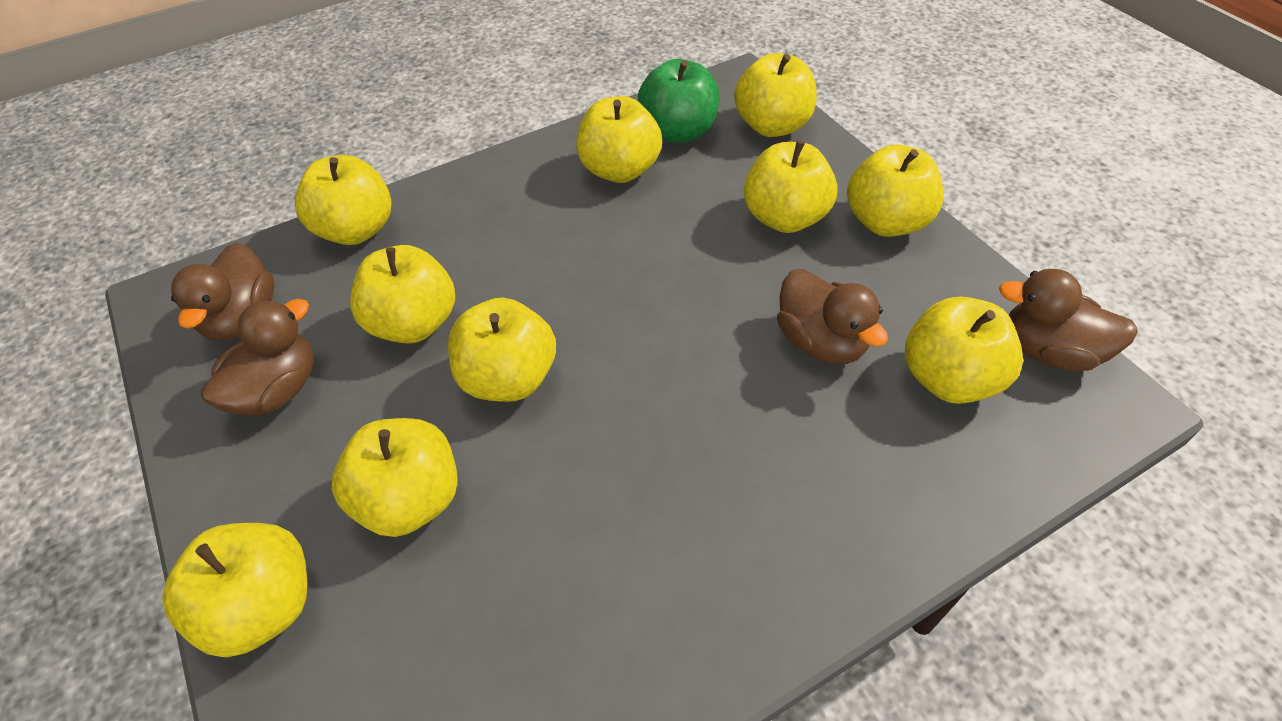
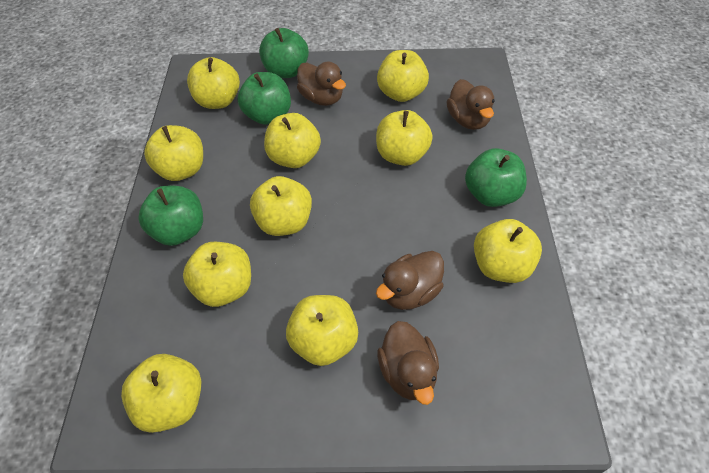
green apple: 1 -> 4

